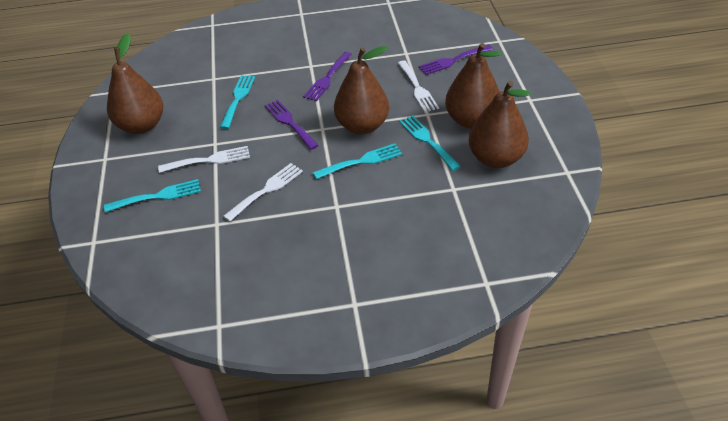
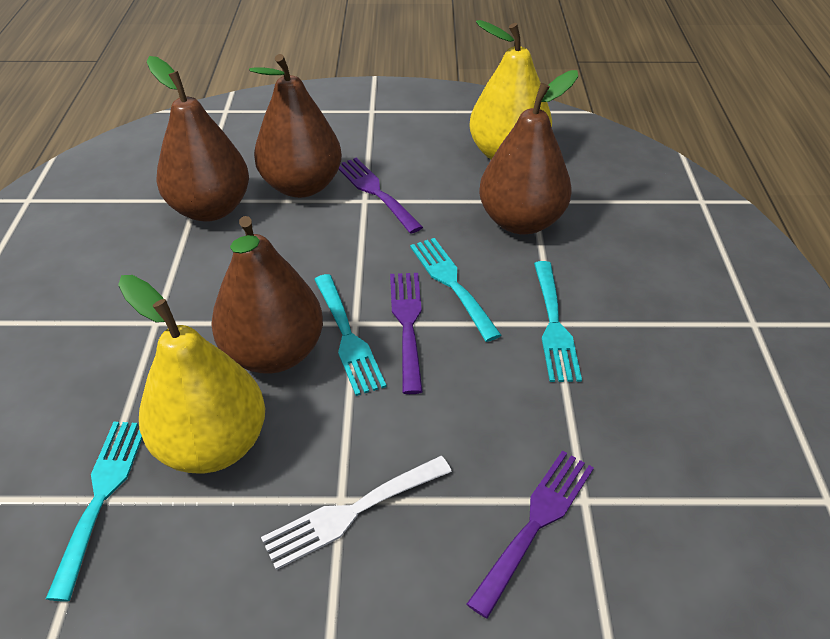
white fork: 3 -> 1
yellow pear: 0 -> 2

